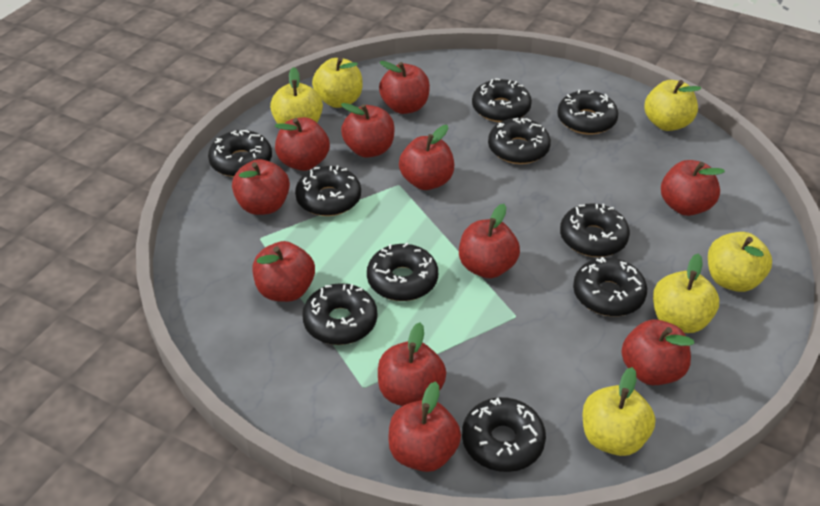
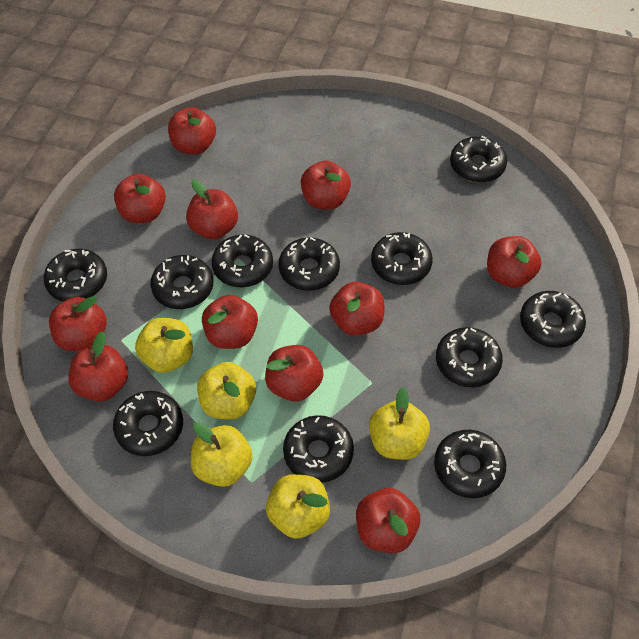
black donut: 10 -> 11
yellow apple: 6 -> 5

